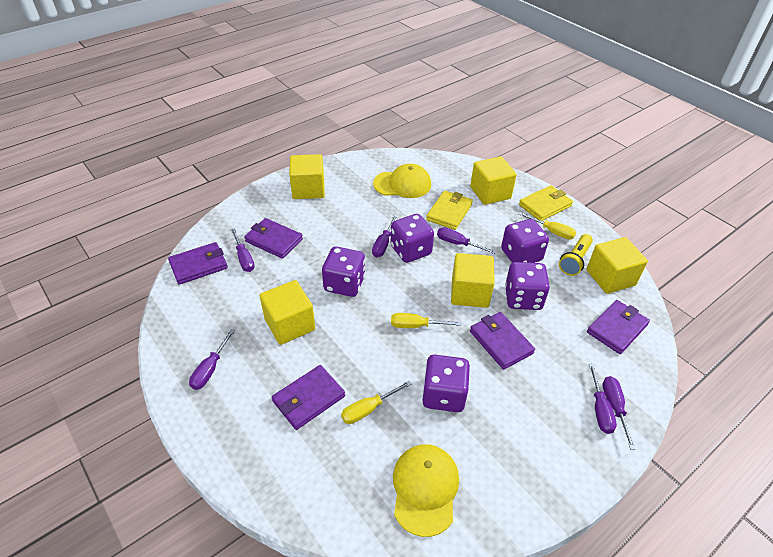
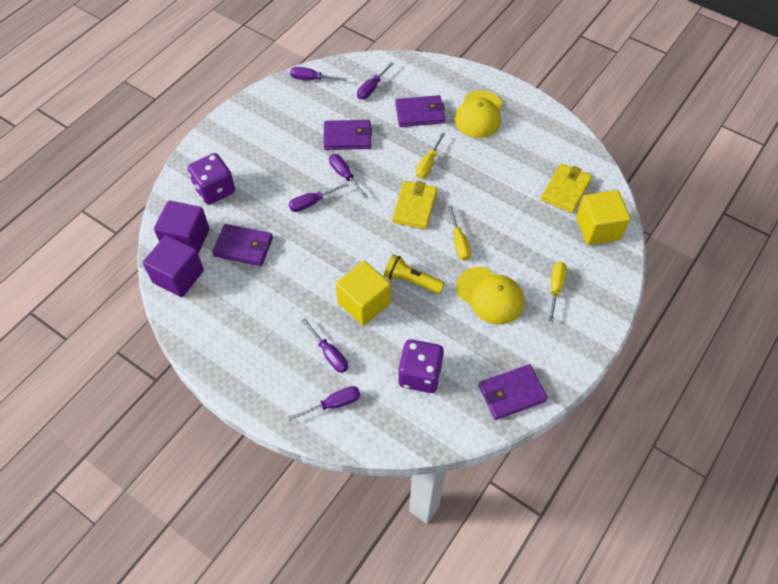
purple cube: 0 -> 2
purple dice: 5 -> 2
purple wallet: 5 -> 4
yellow cube: 5 -> 2

